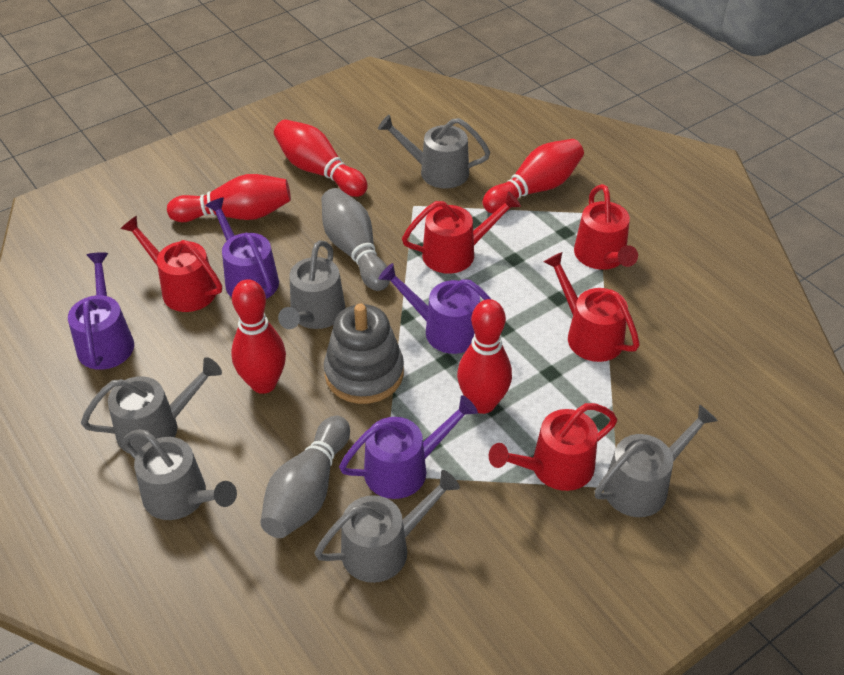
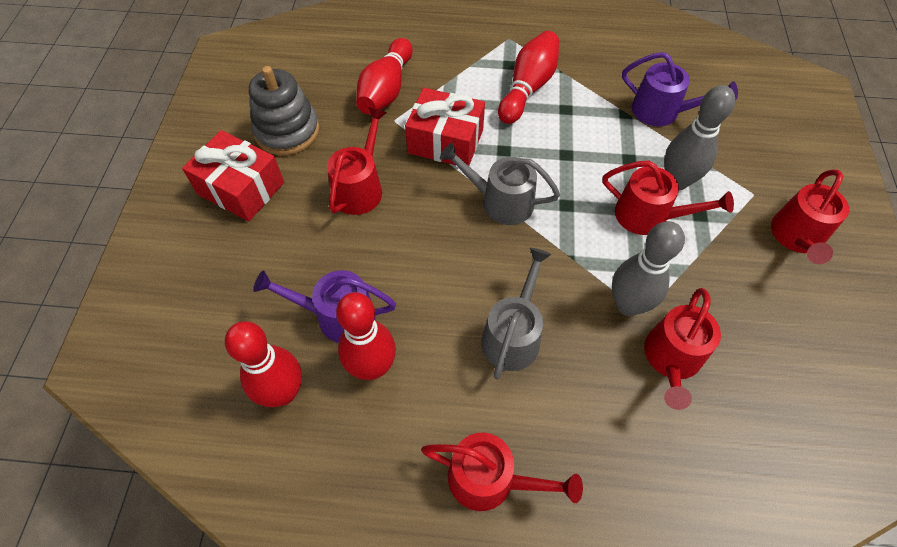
grey watering can: 6 -> 2
purple watering can: 4 -> 2
red bowling pin: 5 -> 4
red gift: 0 -> 2

